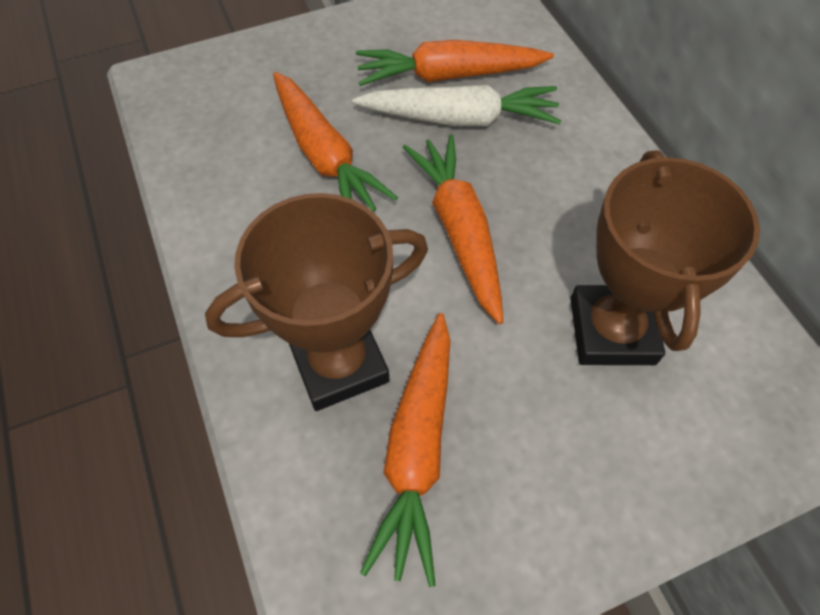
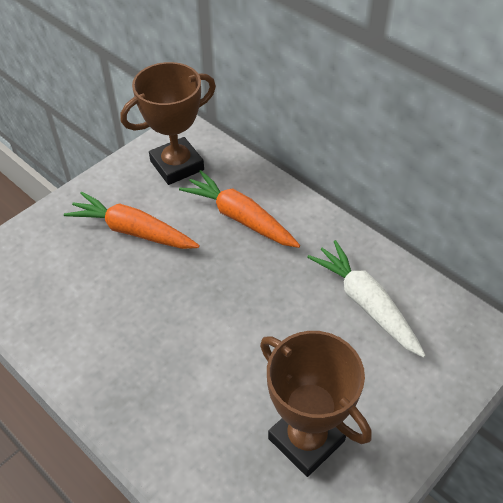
orange carrot: 4 -> 2

